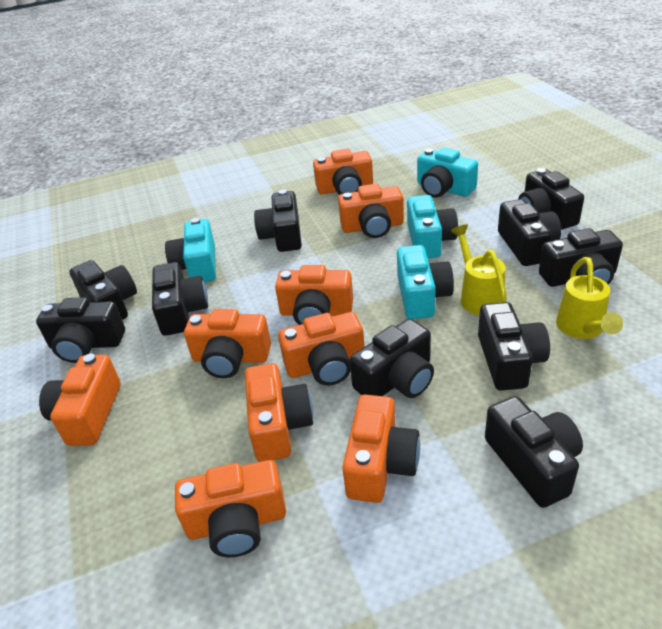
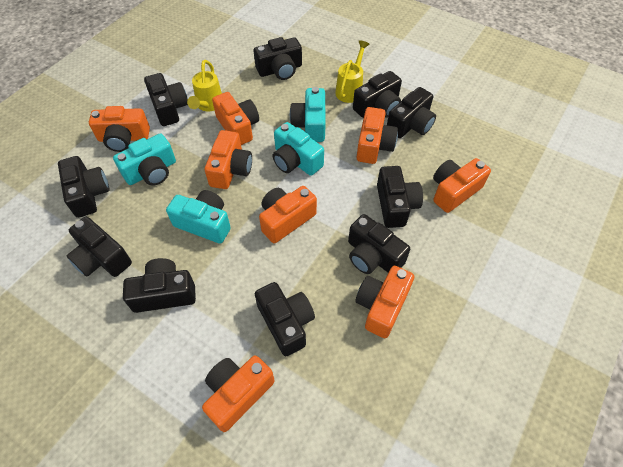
orange camera: 9 -> 8

